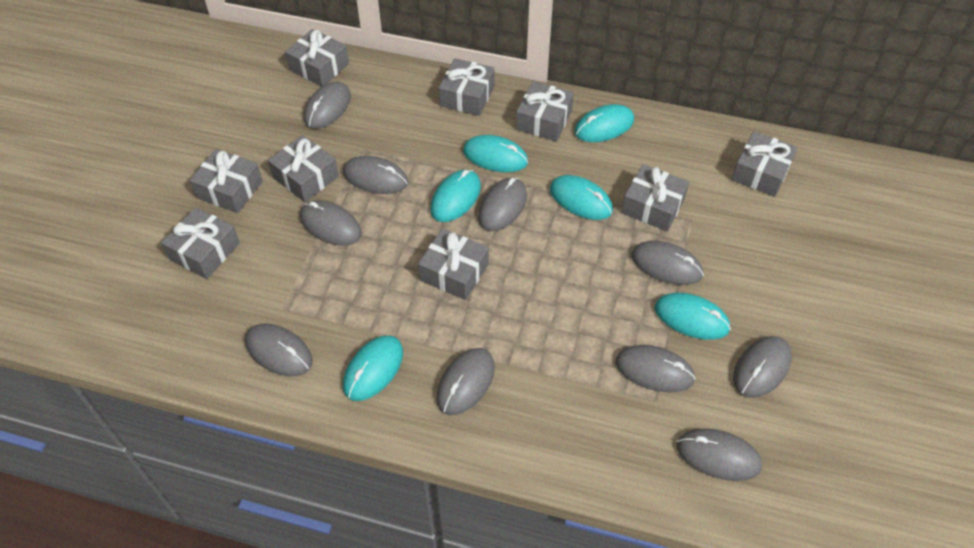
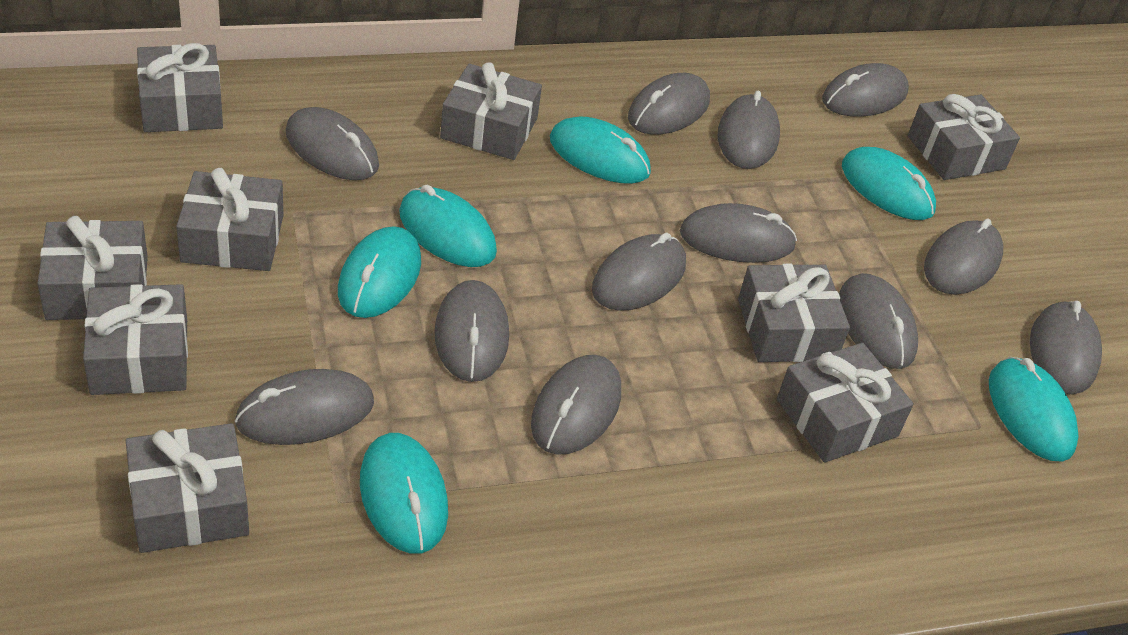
grey mouse: 10 -> 12

